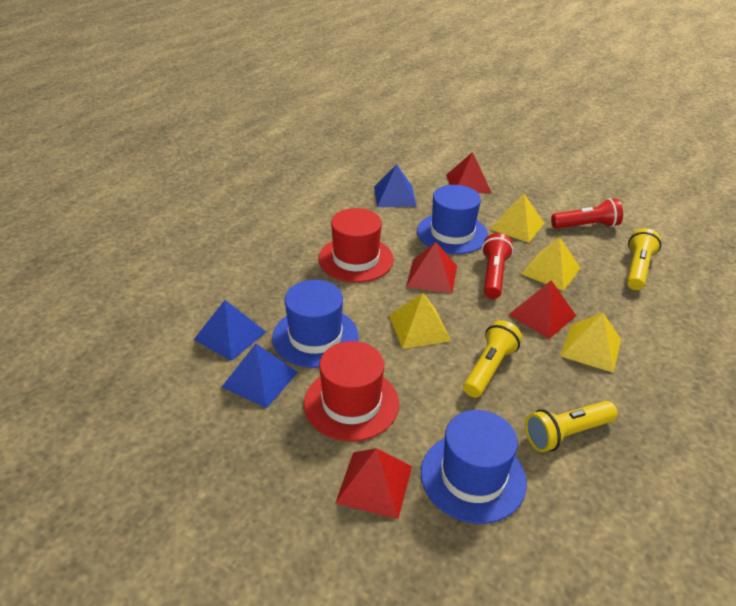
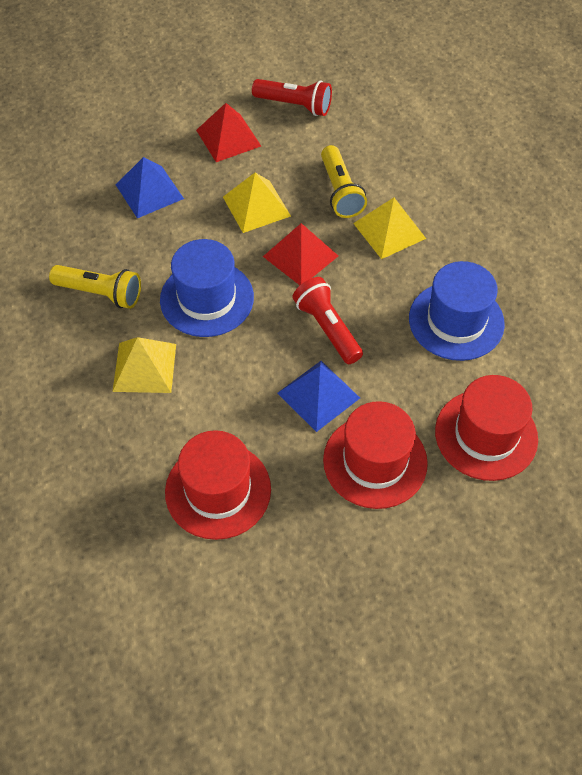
blue hat: 3 -> 2
blue pyramid: 3 -> 2
red hat: 2 -> 3
red pyramid: 4 -> 2
yellow flashlight: 3 -> 2
yellow pyramid: 4 -> 3

